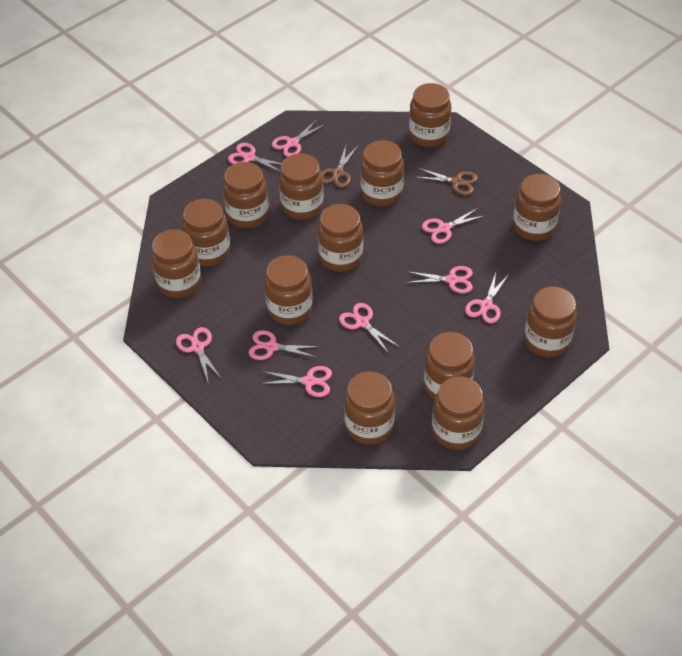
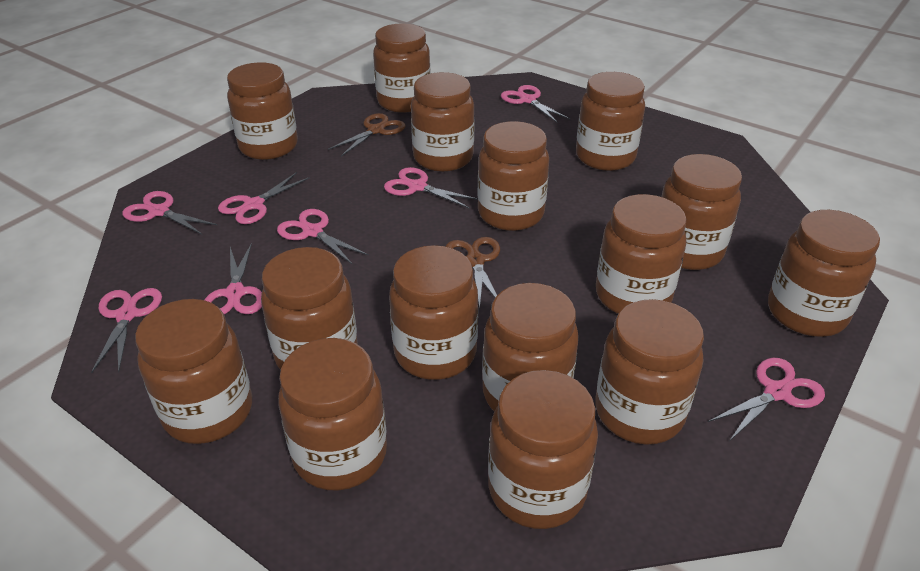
brown jar: 13 -> 15
pink scissors: 9 -> 8

